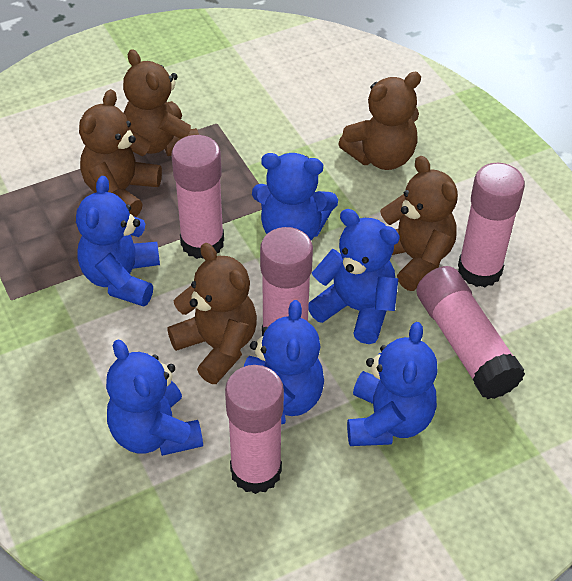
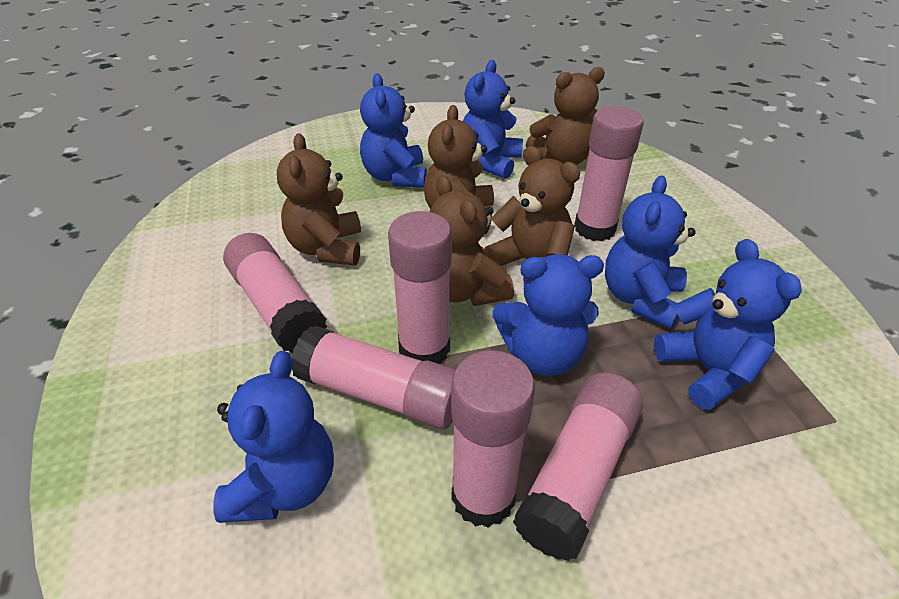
pink glue stick: 5 -> 6

